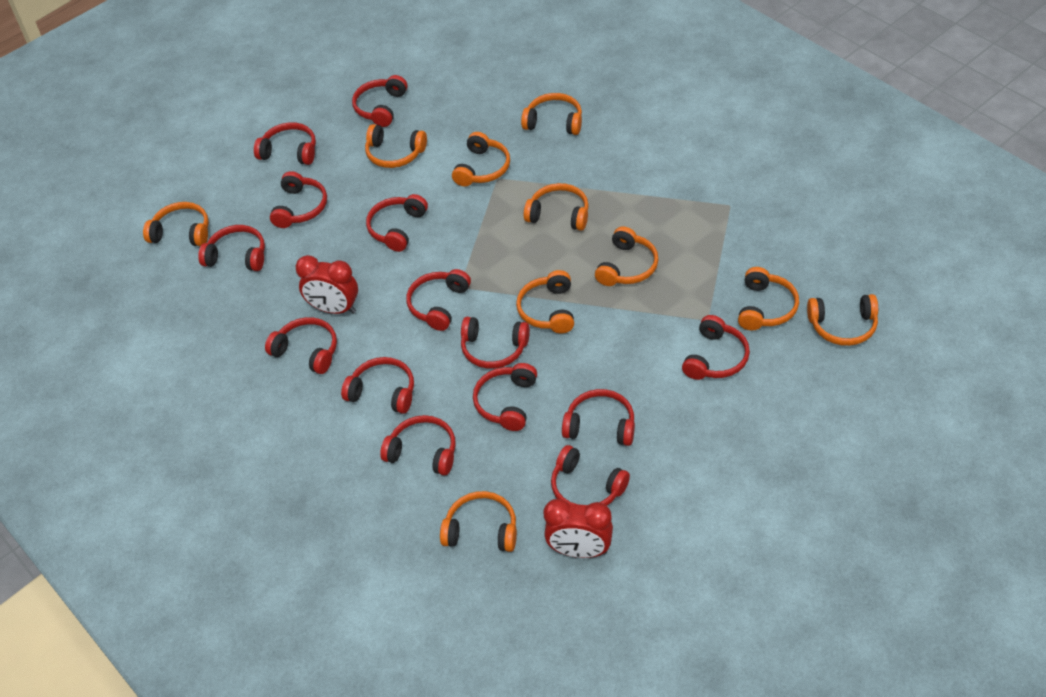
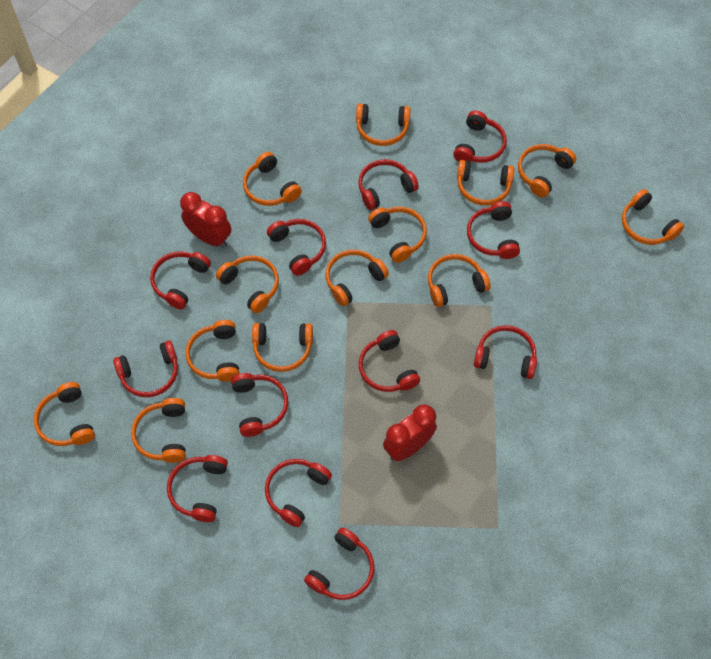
orange headphones: 10 -> 13
red headphones: 14 -> 12

